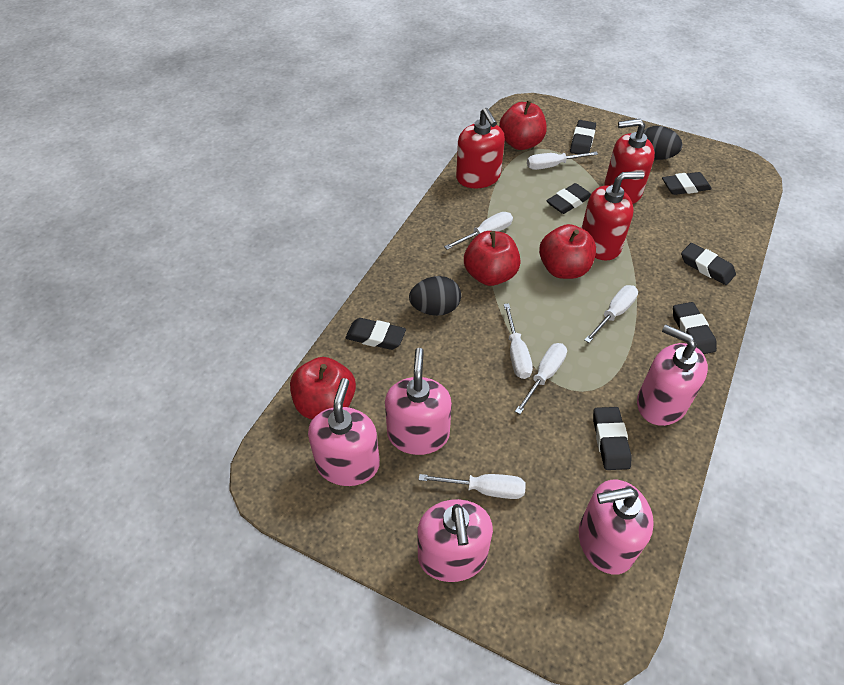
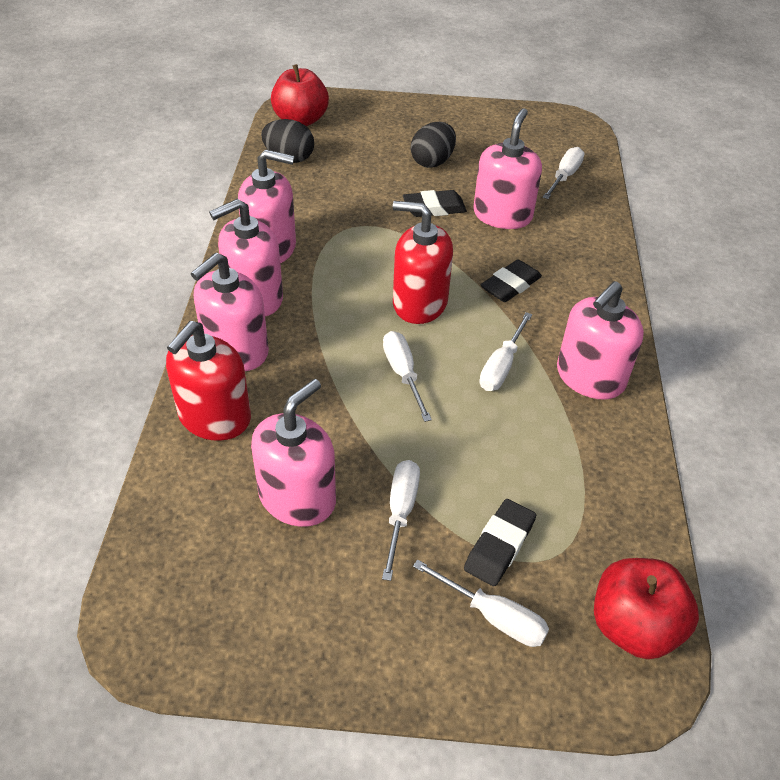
black eraser: 7 -> 3
pink soap dispenser: 5 -> 6
red apple: 4 -> 2
red soap dispenser: 3 -> 2
white screwdriver: 6 -> 5

